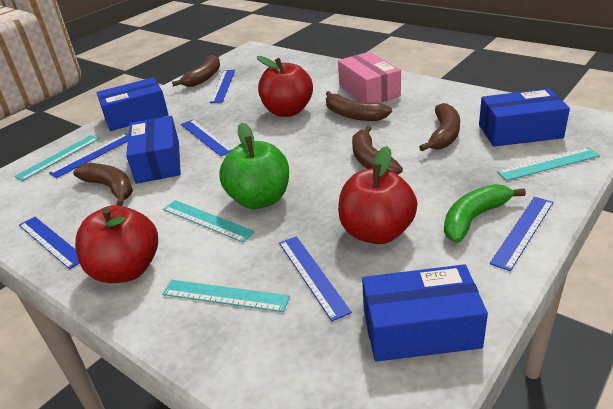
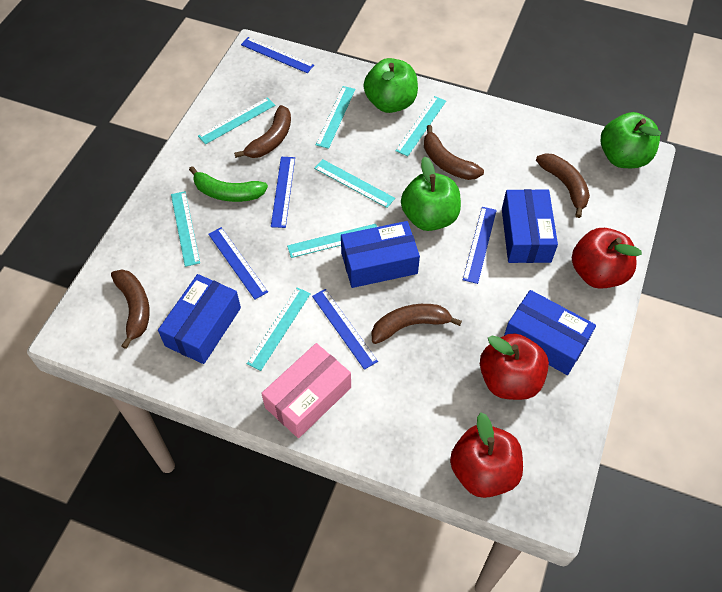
blue ruler: 6 -> 5
green apple: 1 -> 3
turquoise ruler: 4 -> 7

